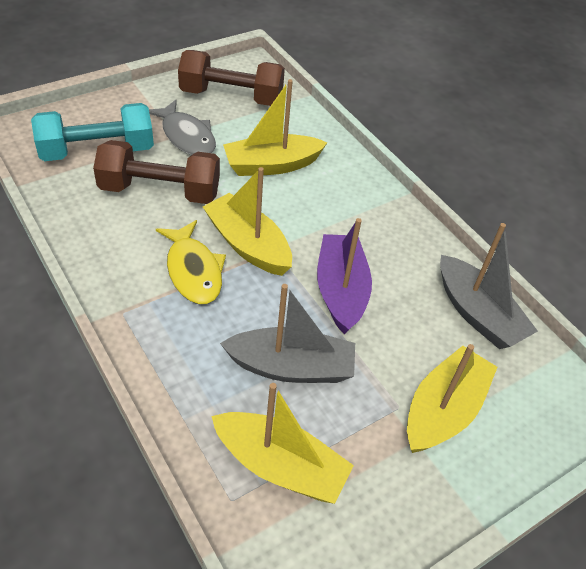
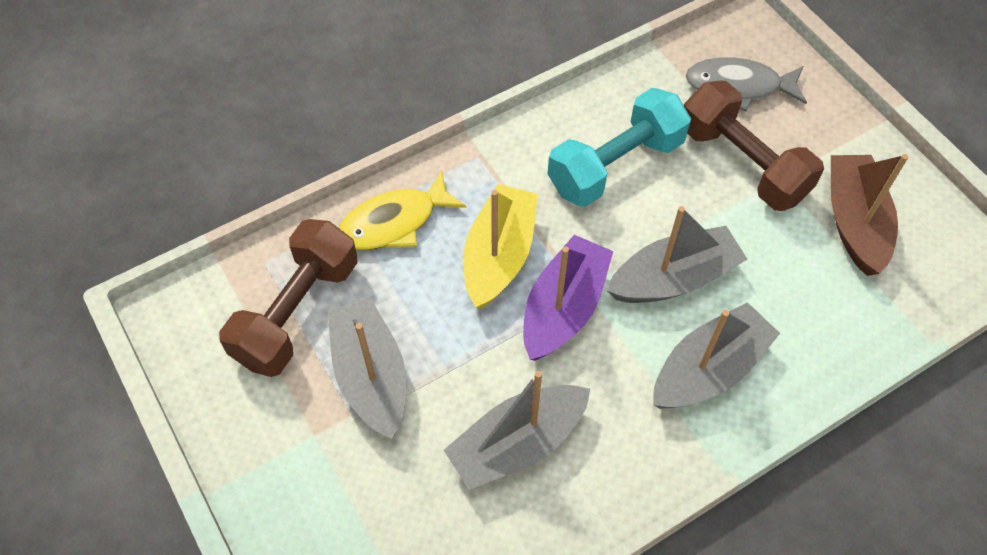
brown boat: 0 -> 1
grey boat: 2 -> 4
yellow boat: 4 -> 1

